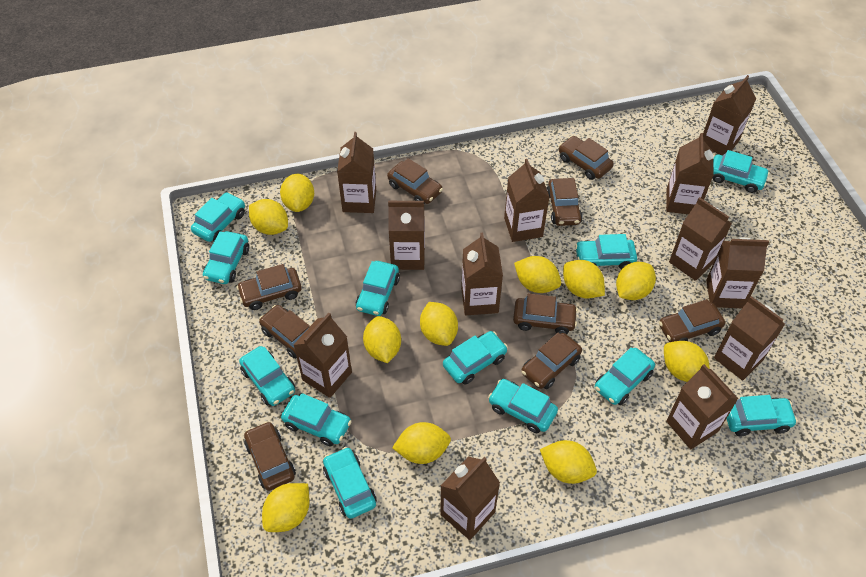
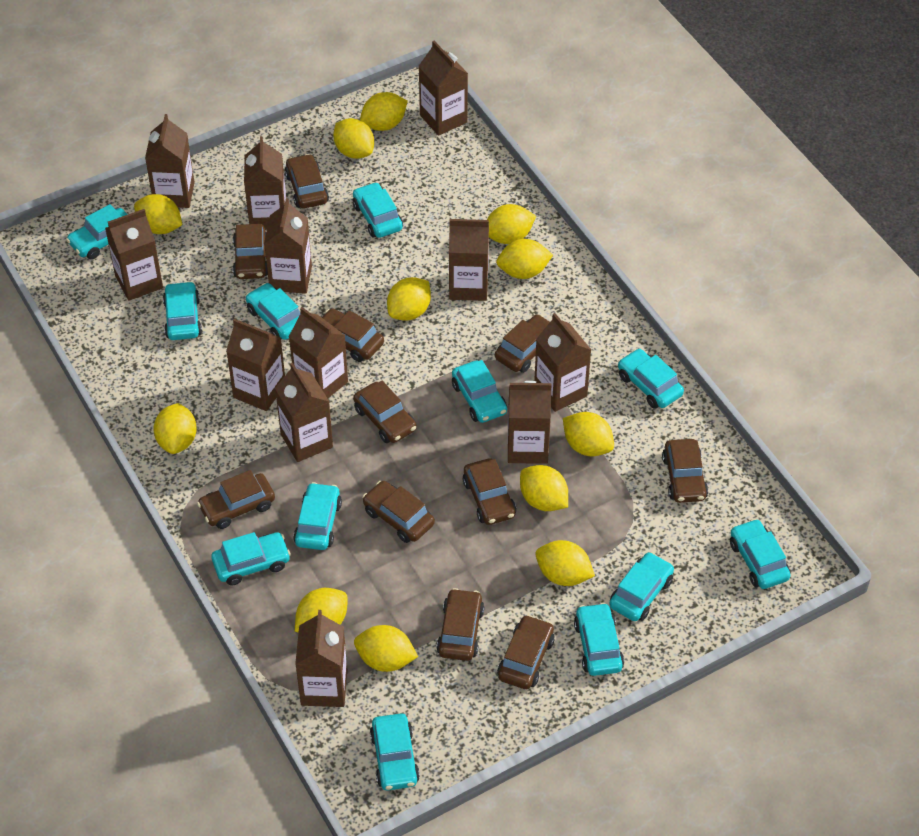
brown car: 9 -> 11
yellow lemon: 11 -> 12

